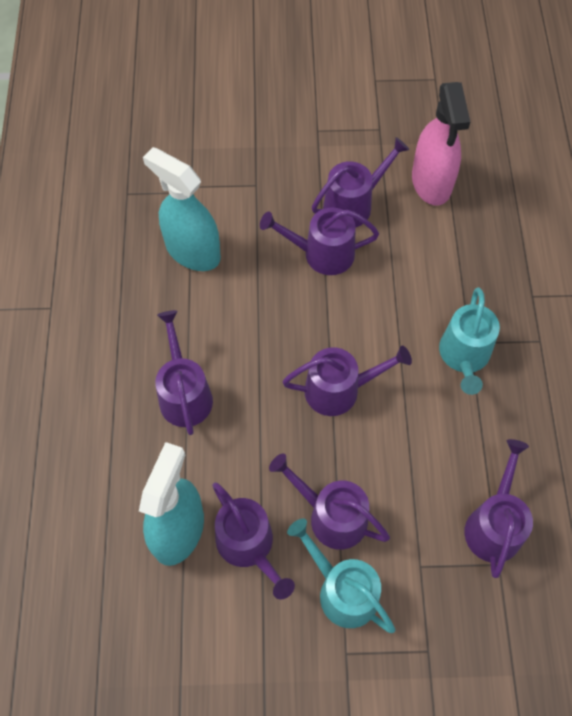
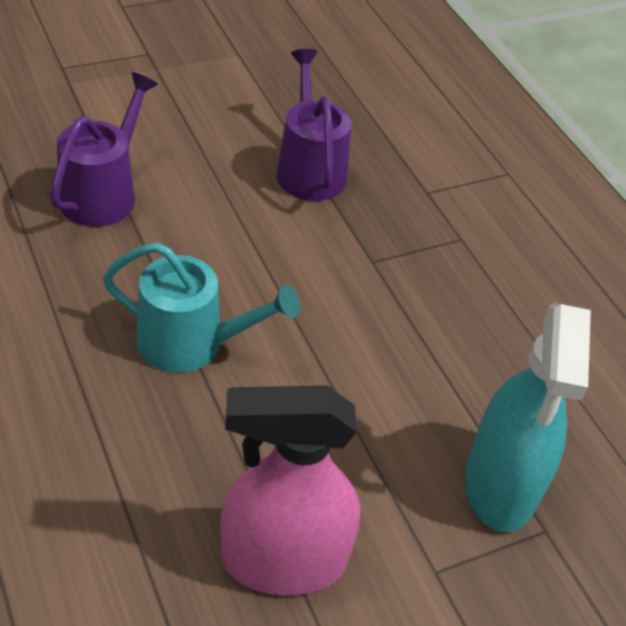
purple watering can: 7 -> 2
turquoise spray bottle: 2 -> 1
turquoise watering can: 2 -> 1

